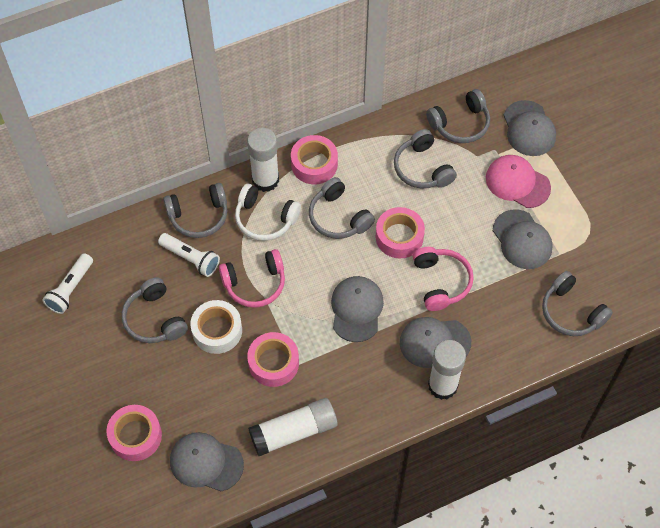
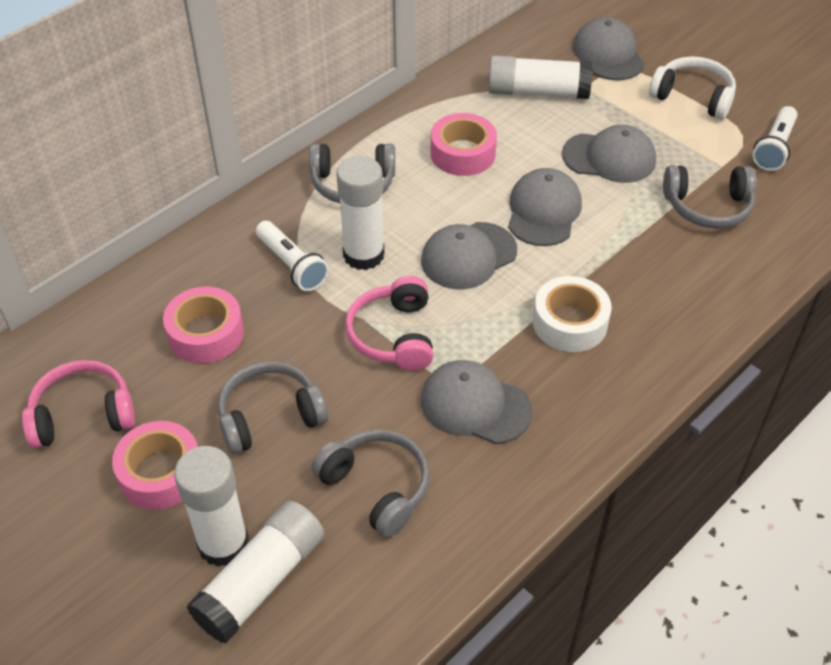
grey headphones: 6 -> 4
pink cap: 1 -> 0
pink tape: 4 -> 3
white glue stick: 3 -> 4

